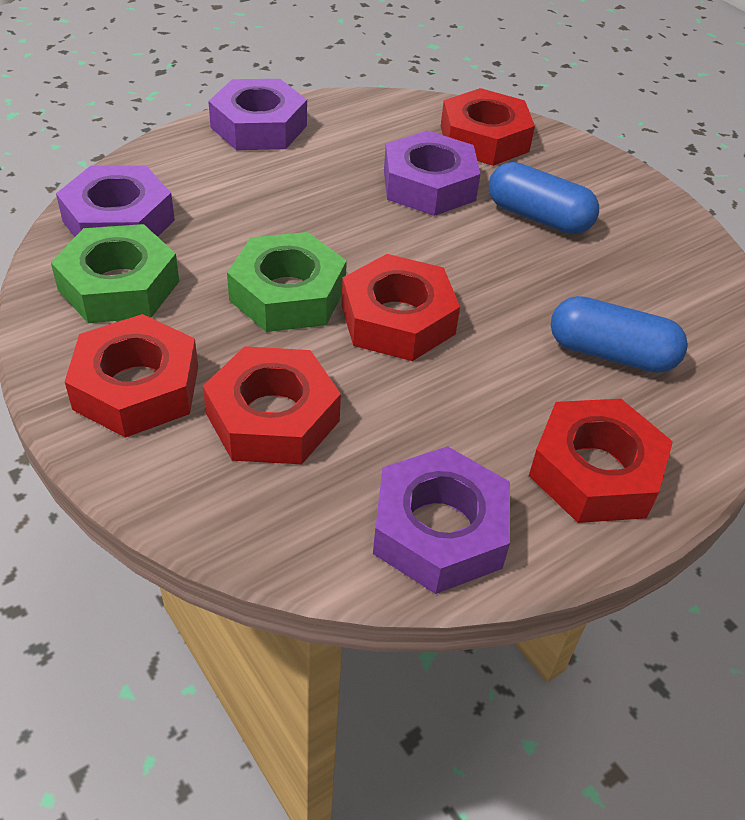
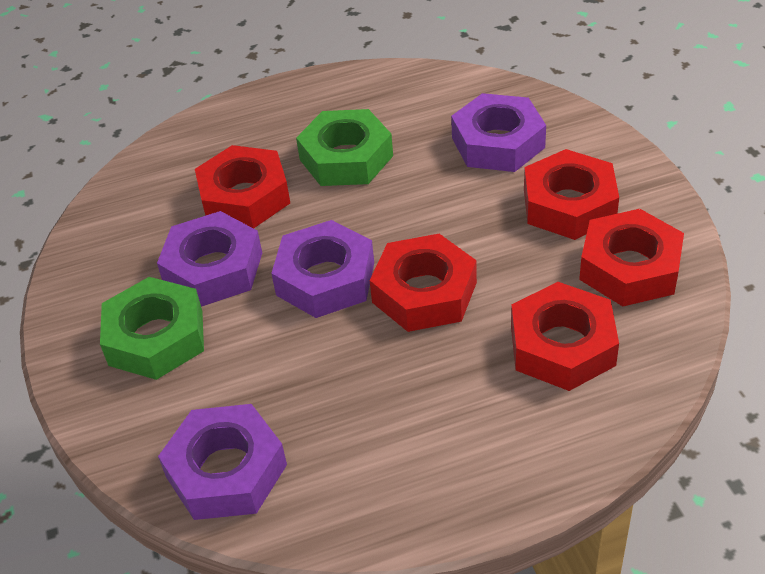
blue capsule: 2 -> 0

